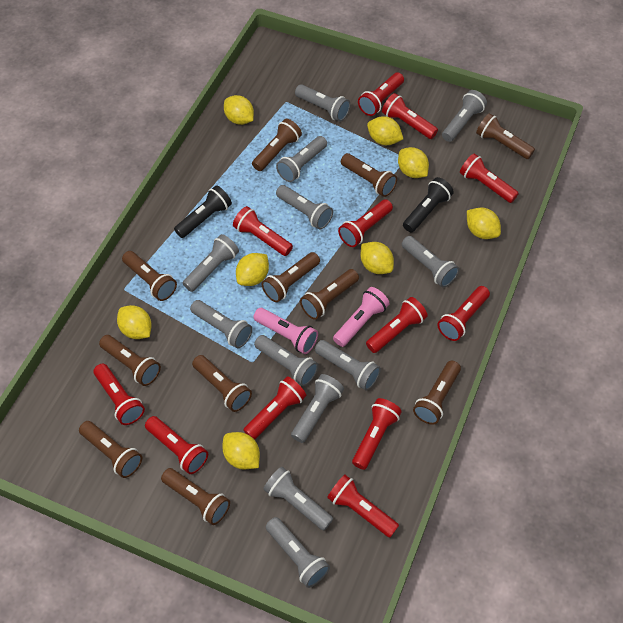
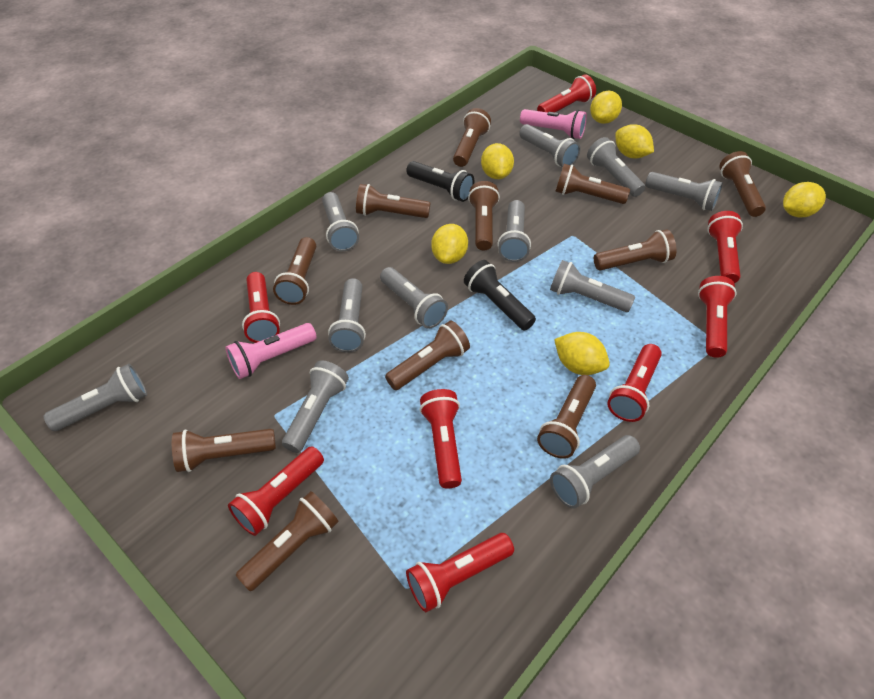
grey flashlight: 12 -> 11
red flashlight: 12 -> 8
yellow lemon: 8 -> 6

